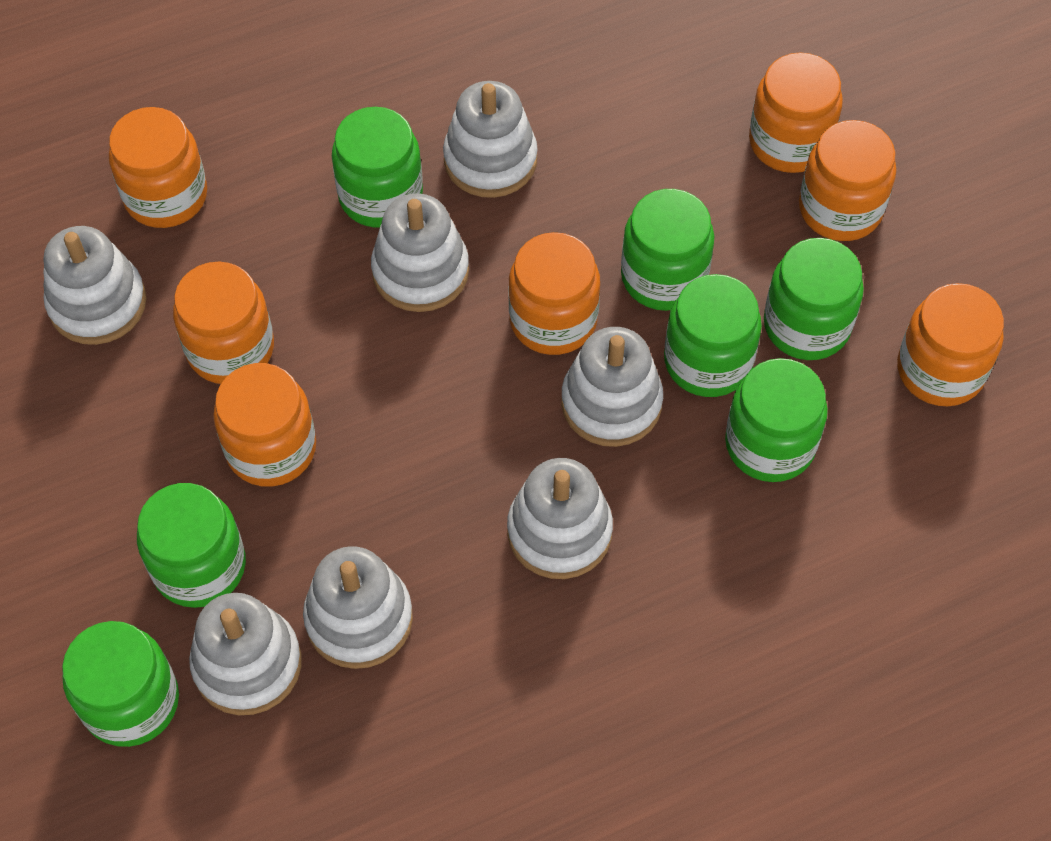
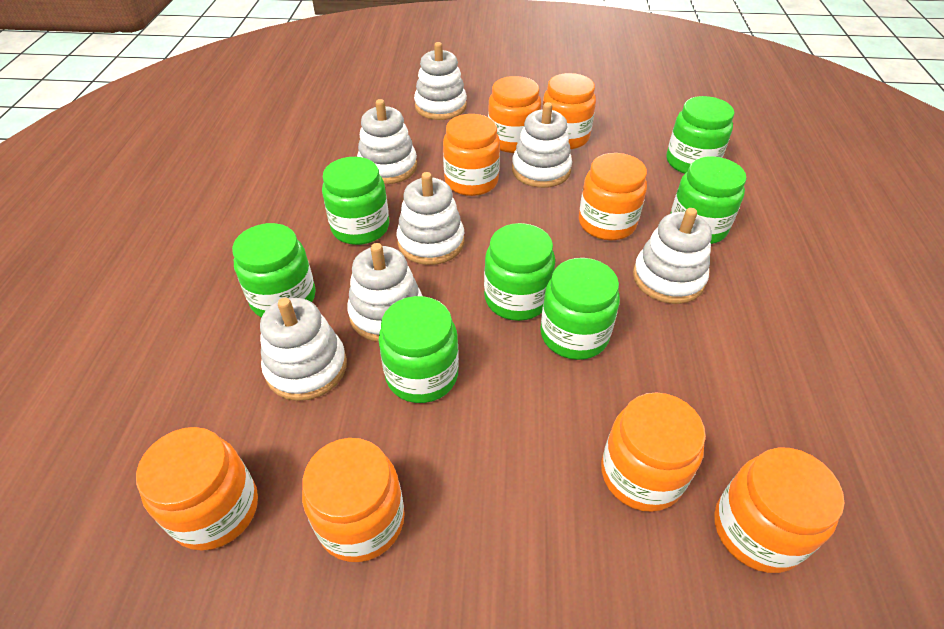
orange jar: 7 -> 8

